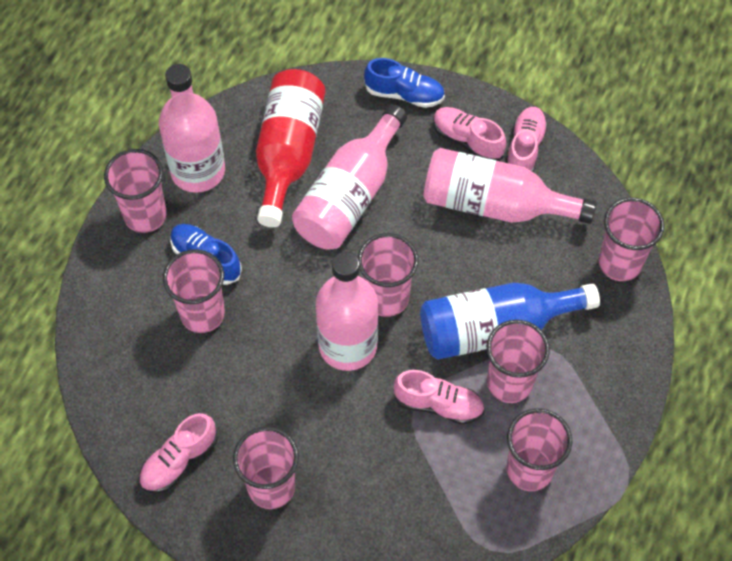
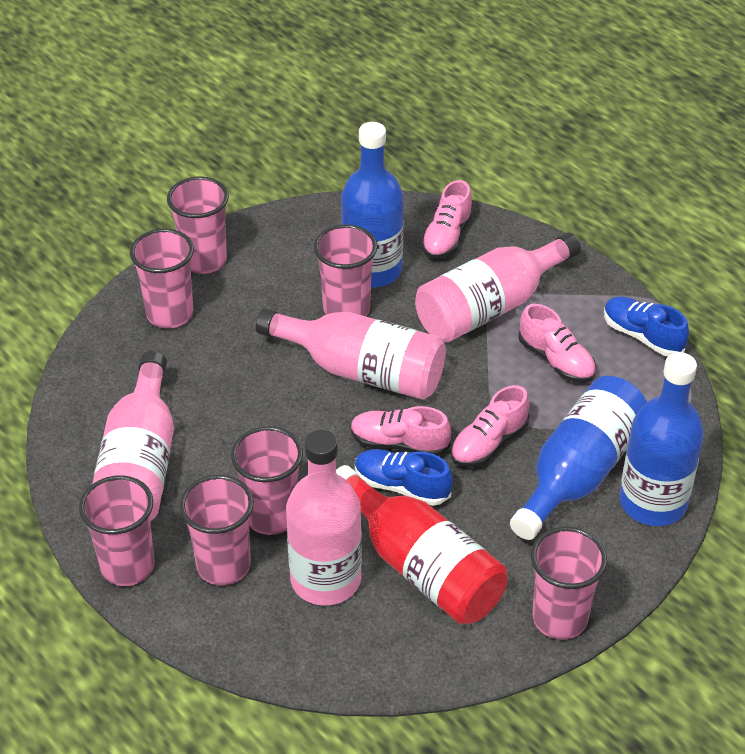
blue bottle: 1 -> 3

